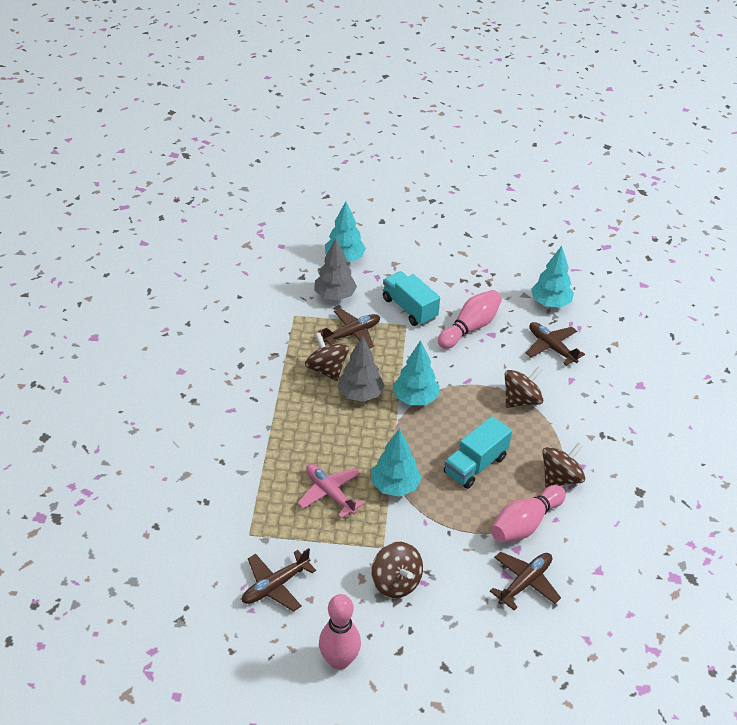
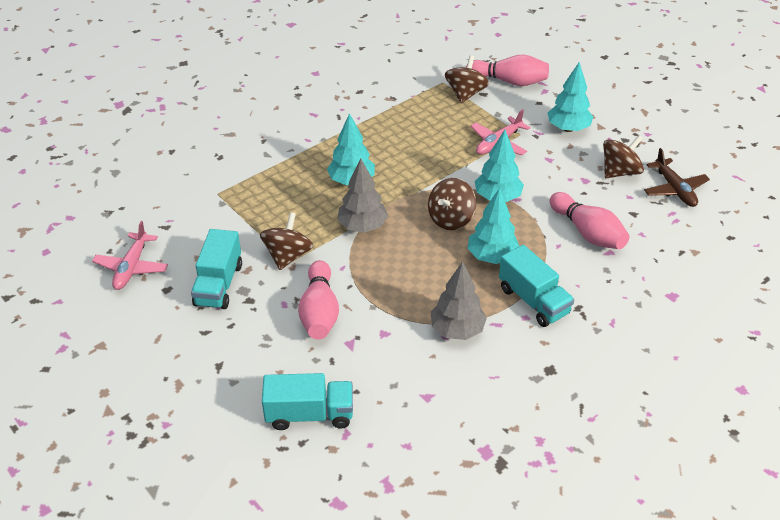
brown plane: 4 -> 1
pink plane: 1 -> 2
turquoise truck: 2 -> 3

